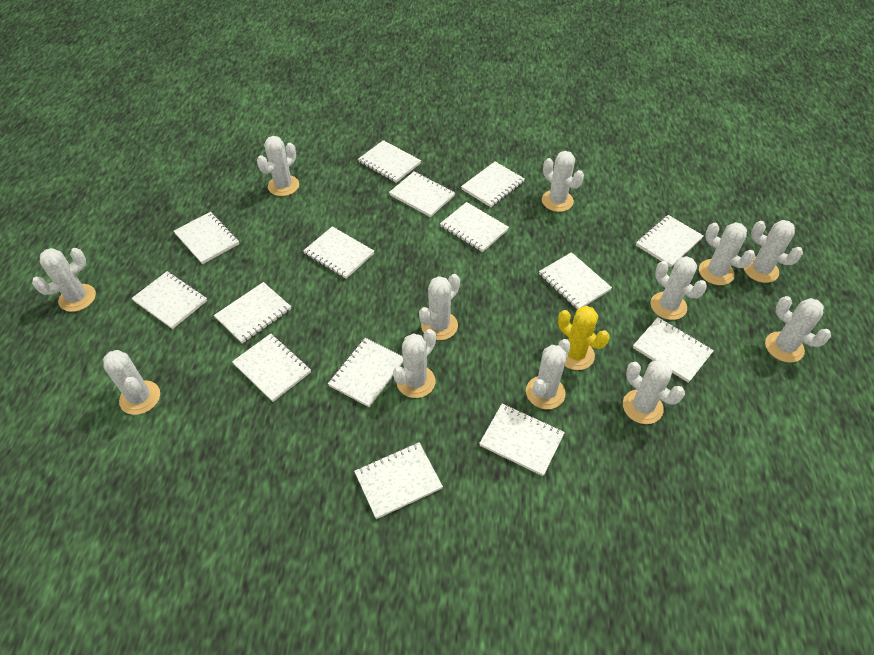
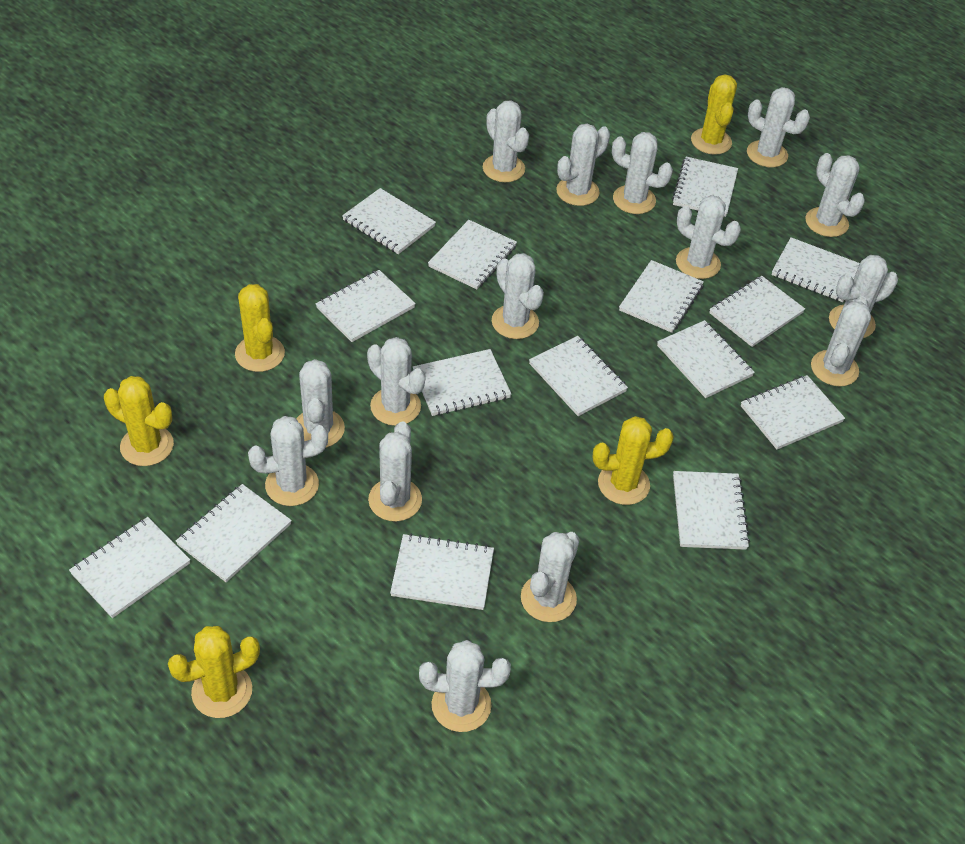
white cactus: 12 -> 15
yellow cactus: 1 -> 5

